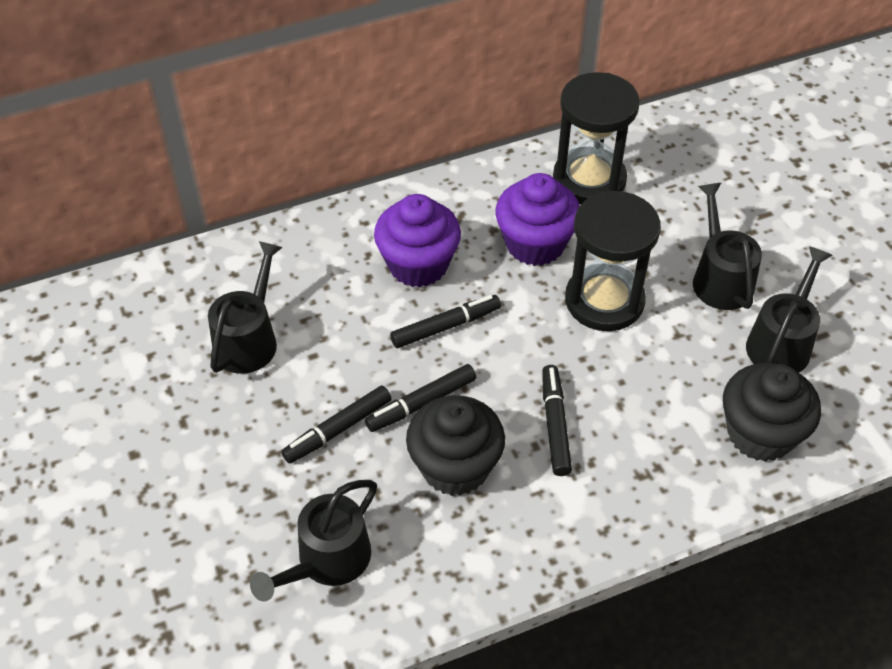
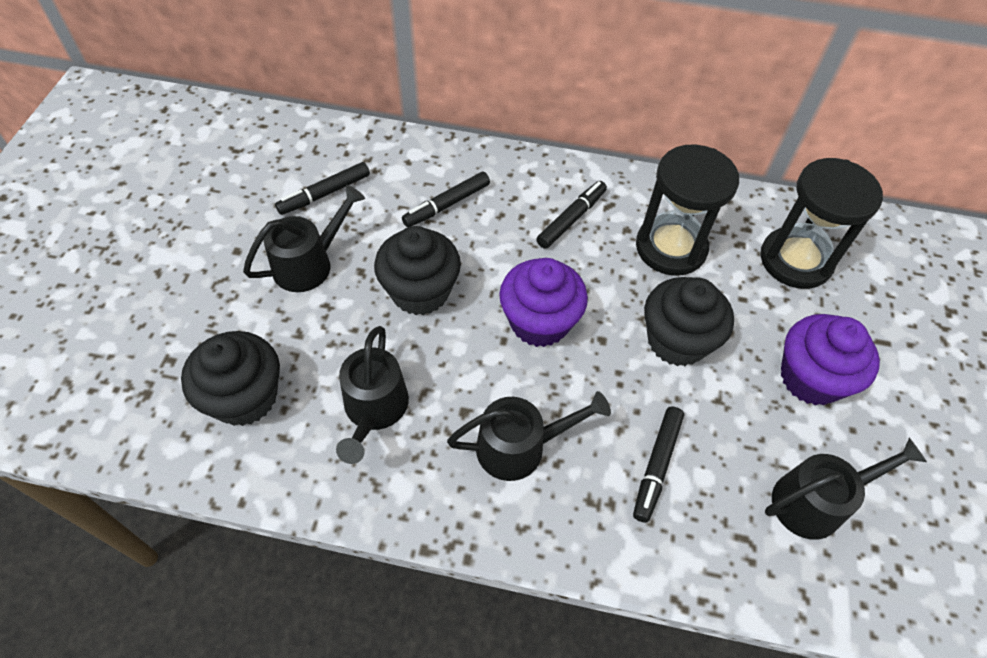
black cupcake: 2 -> 3

